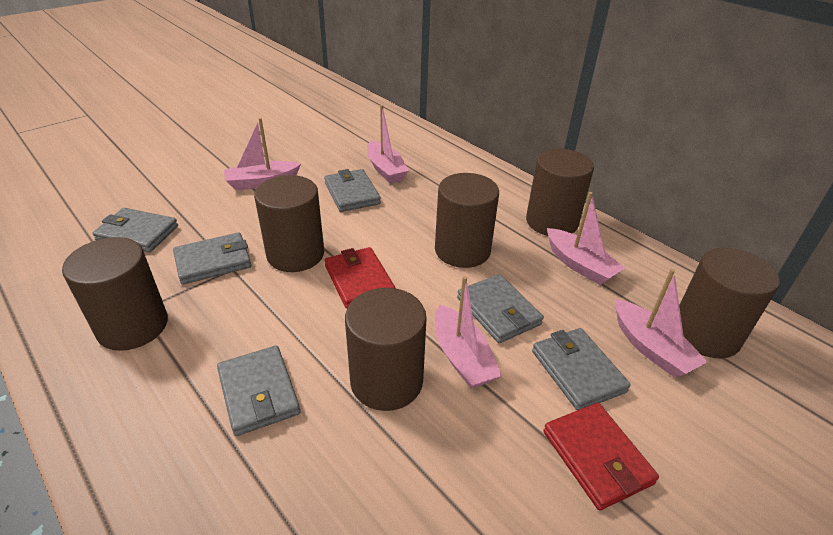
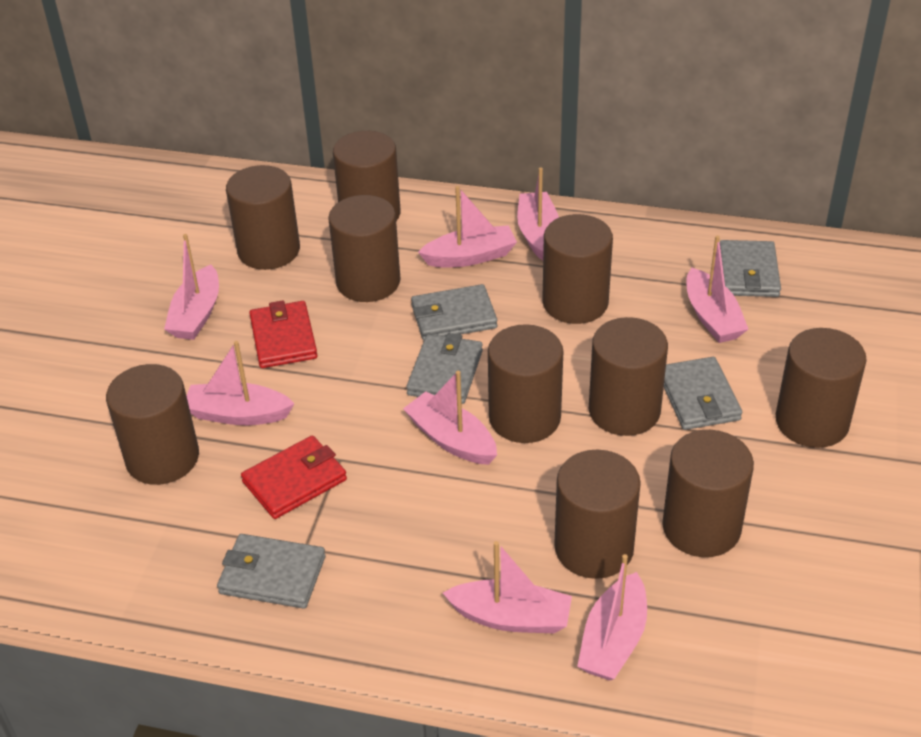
brown cylinder: 6 -> 10
grey wallet: 6 -> 5
pink boat: 5 -> 8

